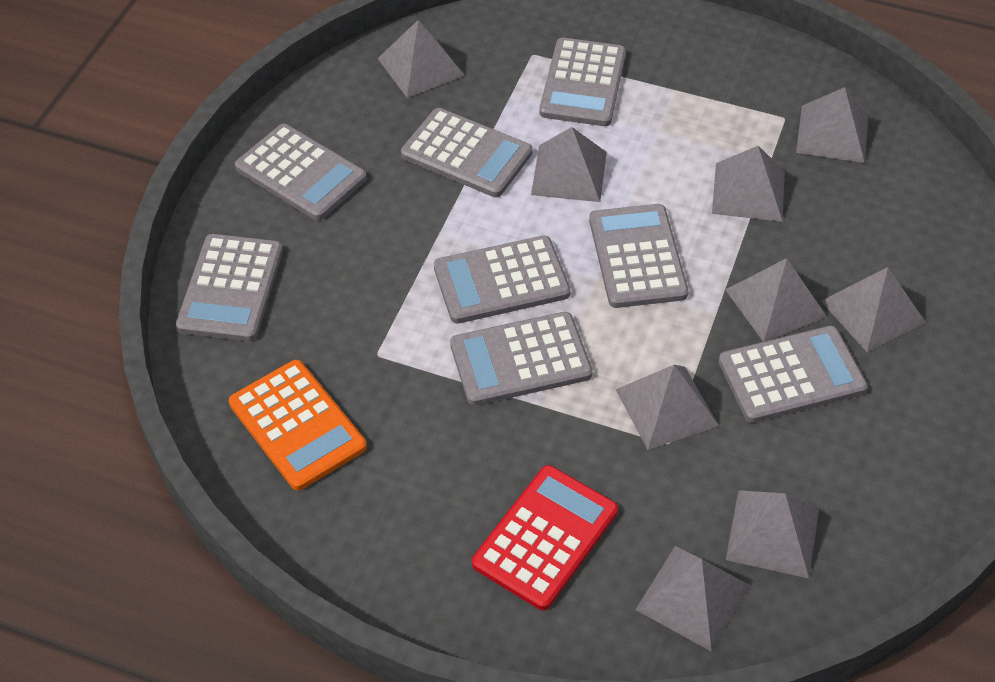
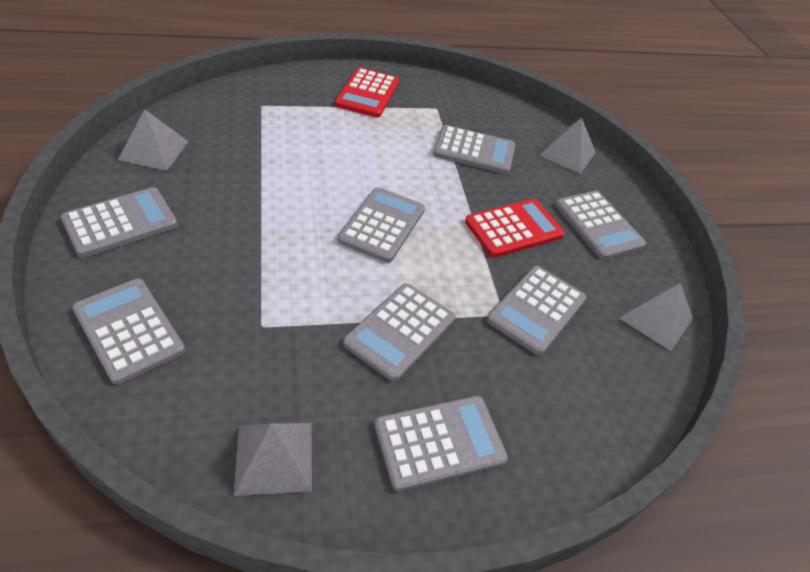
grey pyramid: 9 -> 4
orange calculator: 1 -> 0
red calculator: 1 -> 2

